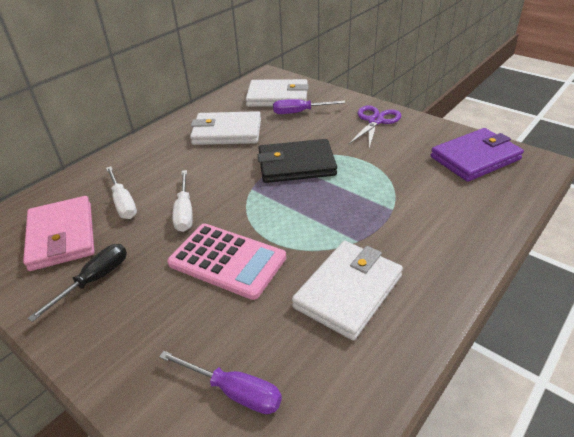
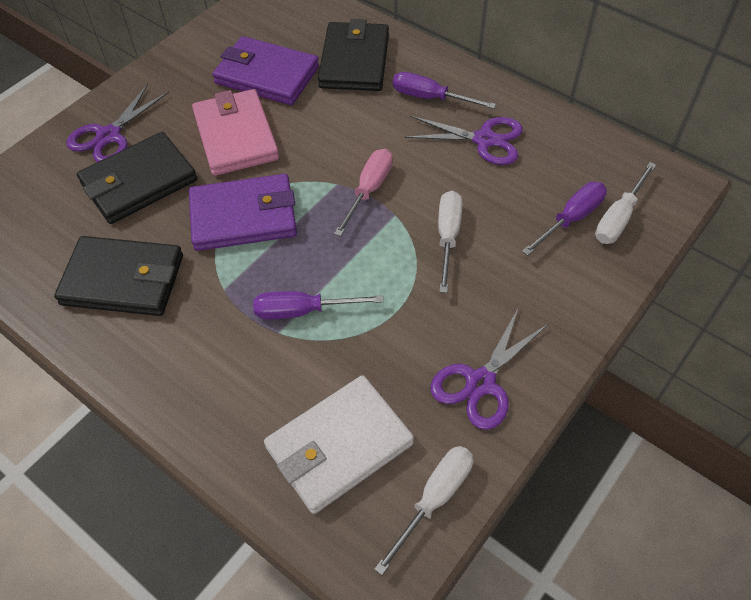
black screwdriver: 1 -> 0
black wallet: 1 -> 3
pink calculator: 1 -> 0
pink screwdriver: 0 -> 1
purple scissors: 1 -> 3
purple screwdriver: 2 -> 3
purple wallet: 1 -> 2
white screwdriver: 2 -> 3
white wallet: 3 -> 1

